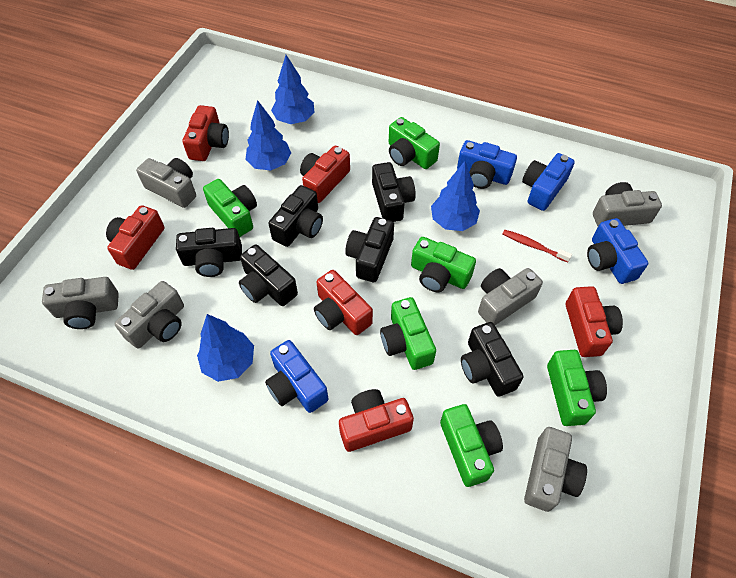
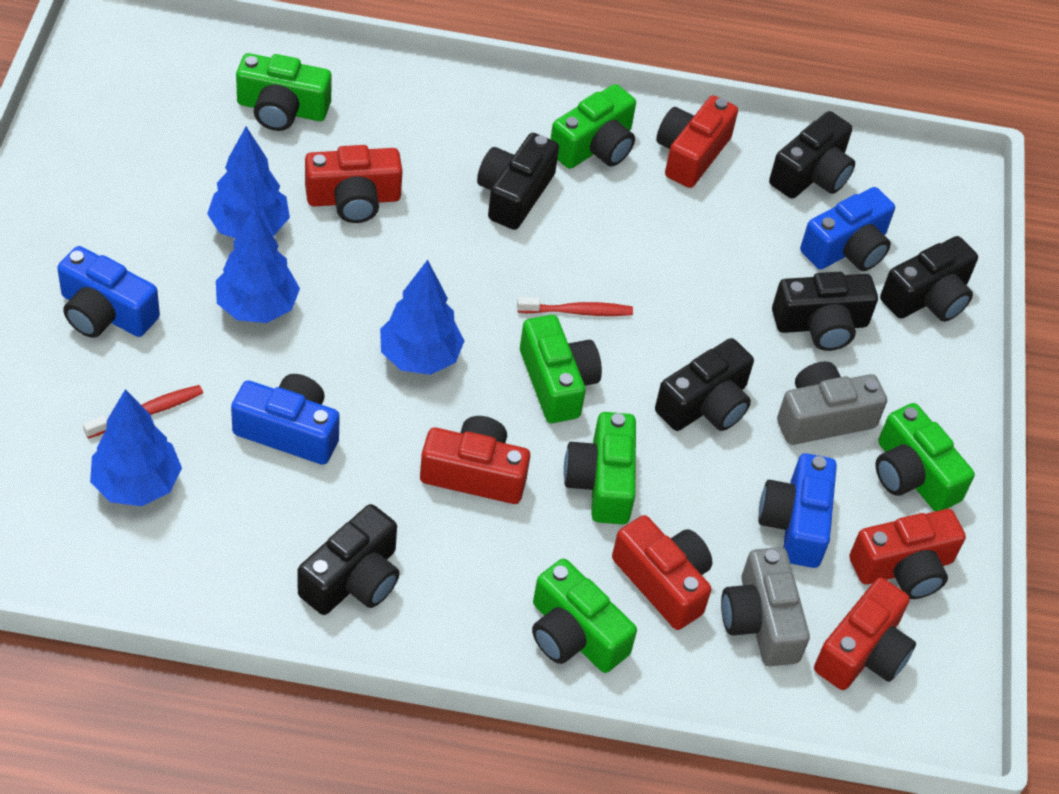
grey camera: 6 -> 2
red toothbrush: 1 -> 2

